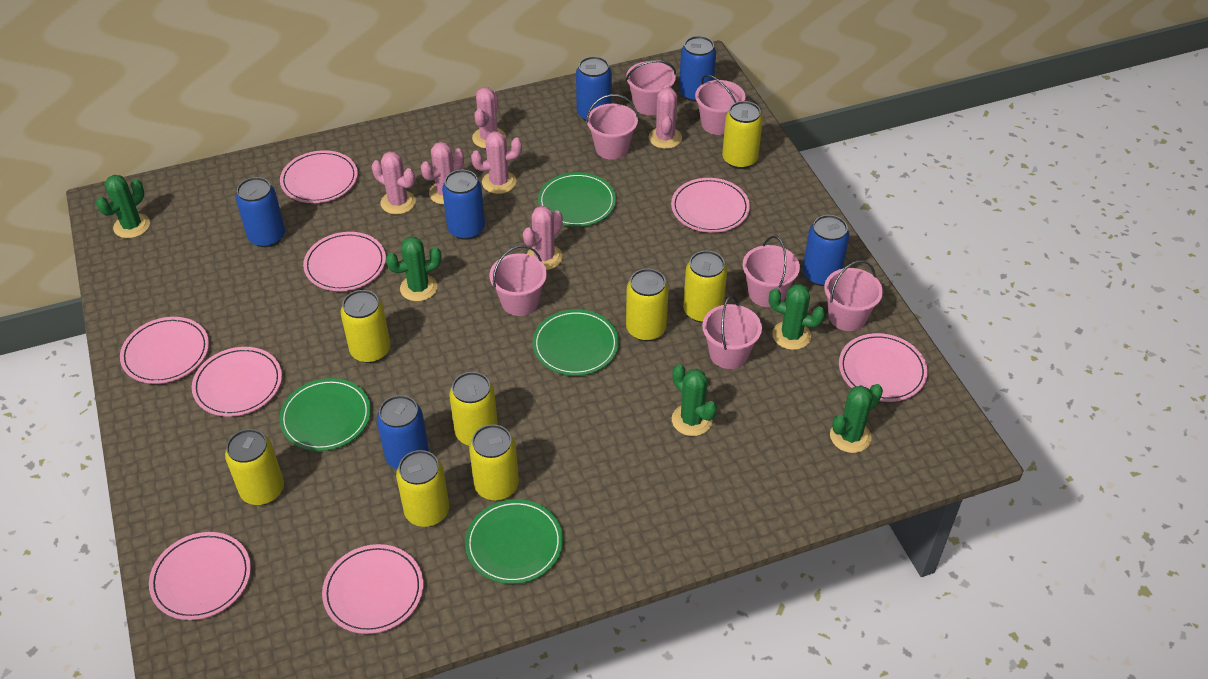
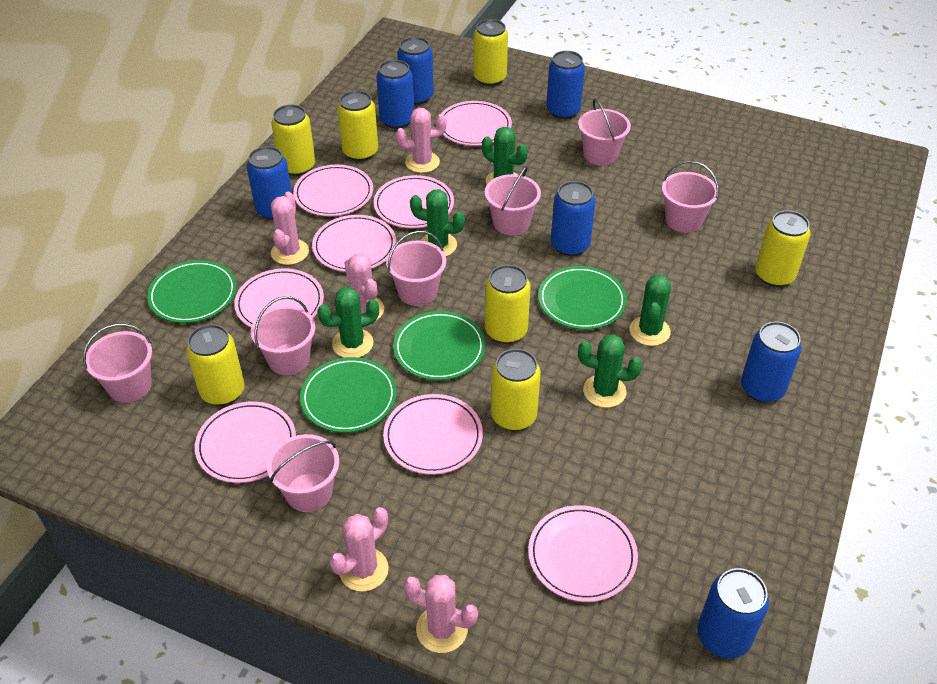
blue can: 6 -> 7
pink cactus: 6 -> 5
yellow can: 8 -> 7

